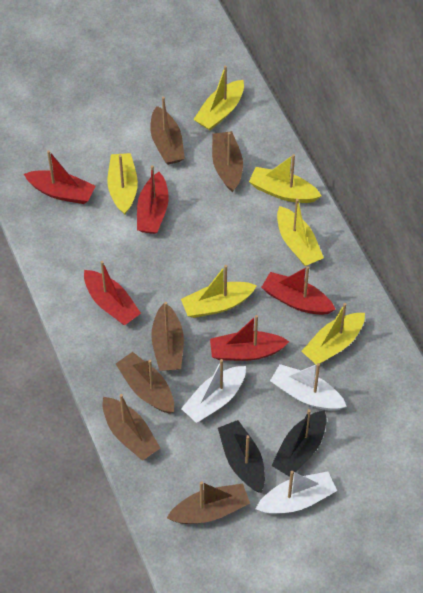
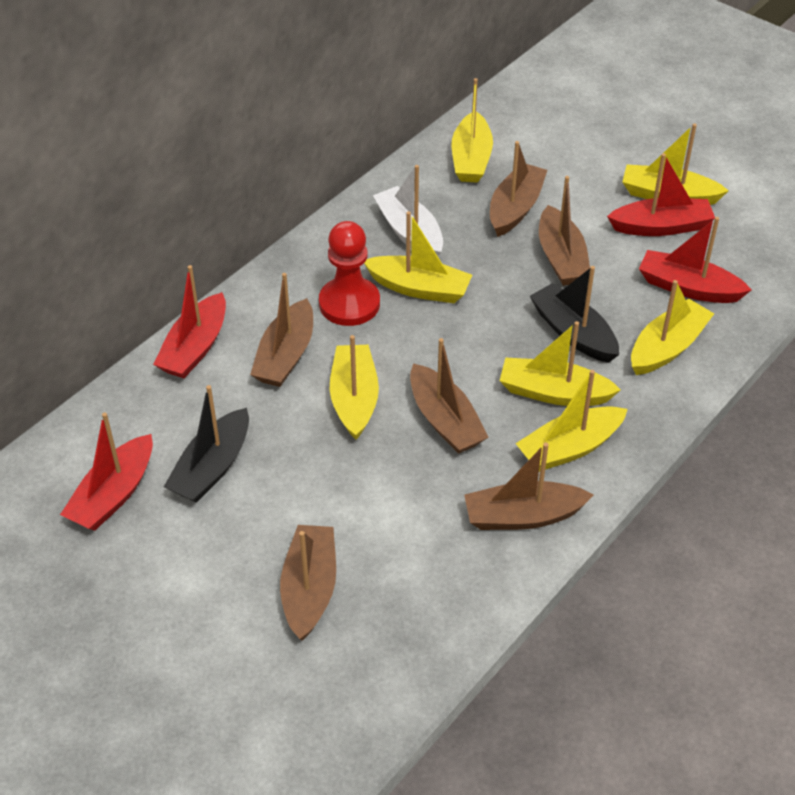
red boat: 5 -> 4
red pawn: 0 -> 1
white boat: 3 -> 1
yellow boat: 6 -> 7

